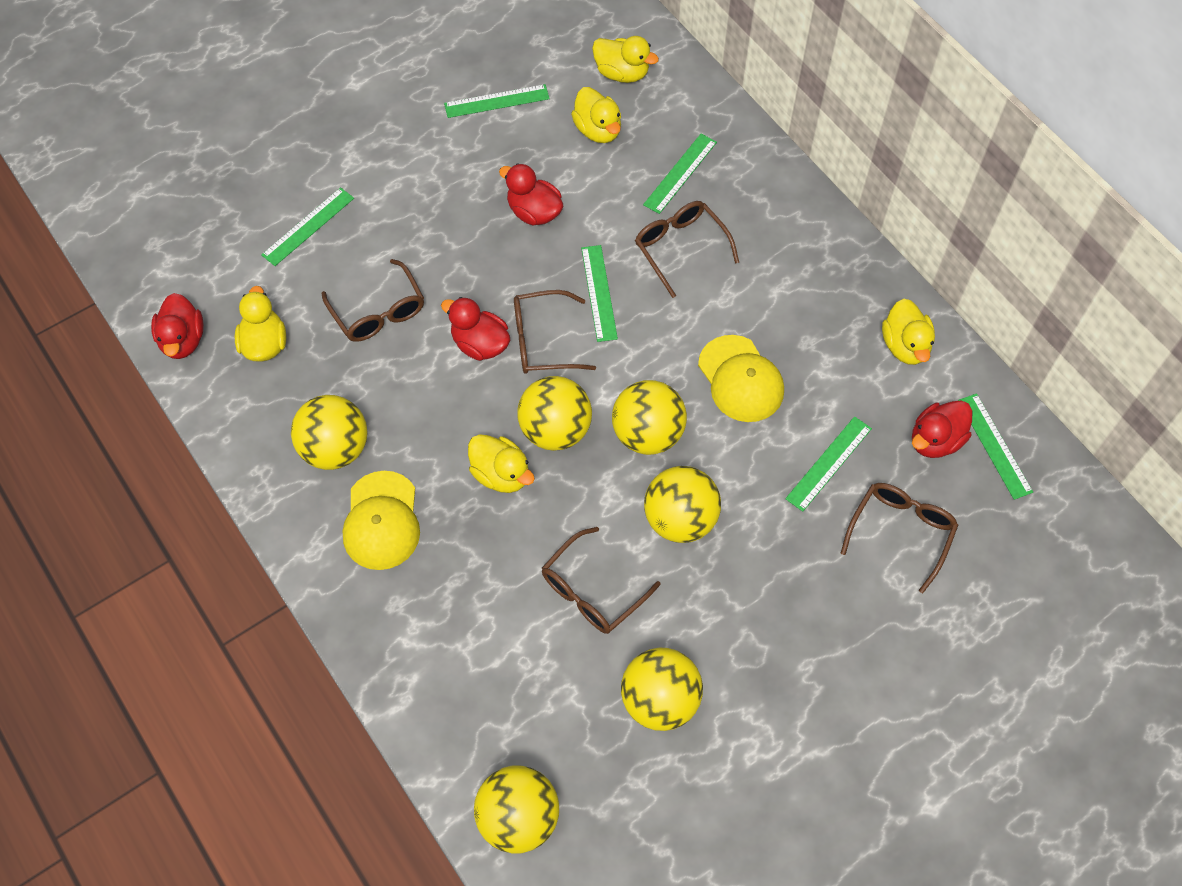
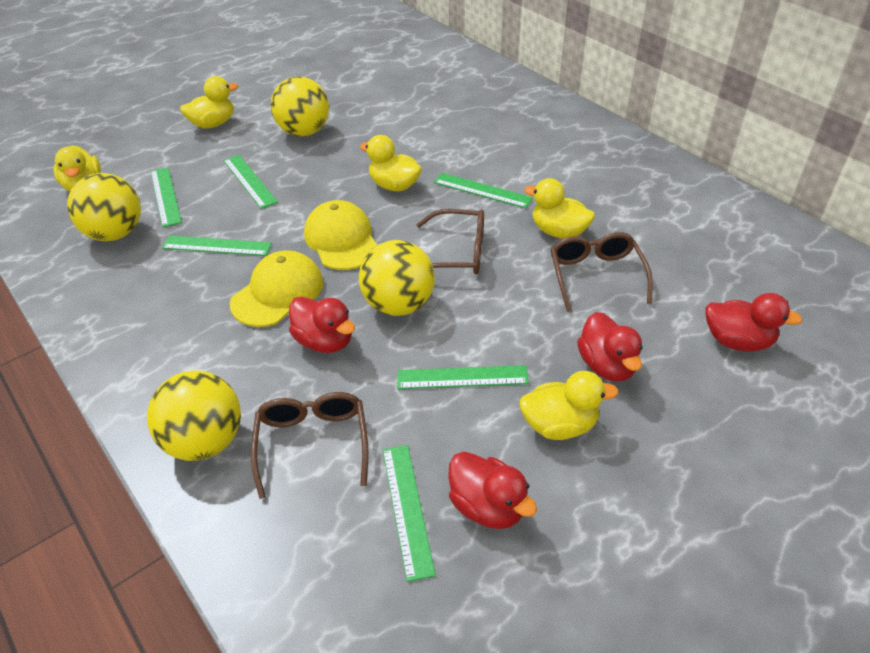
brown glasses: 5 -> 3
yellow ball: 6 -> 4

